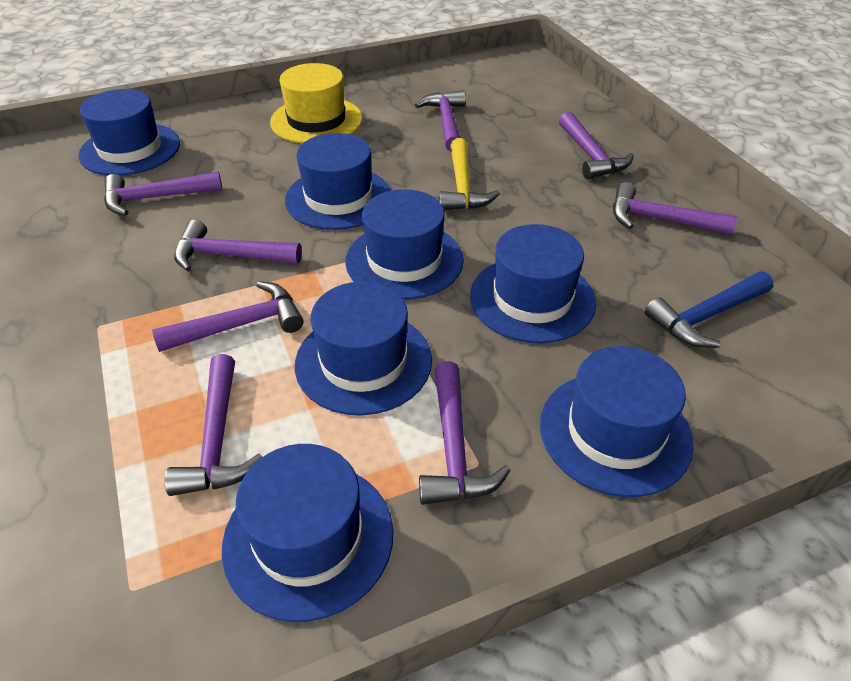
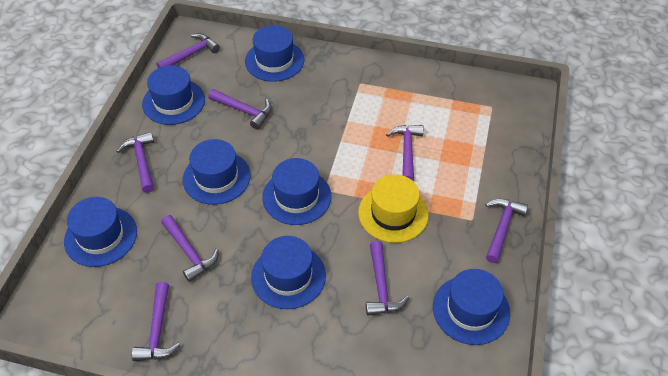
blue hammer: 1 -> 0
yellow hammer: 1 -> 0

